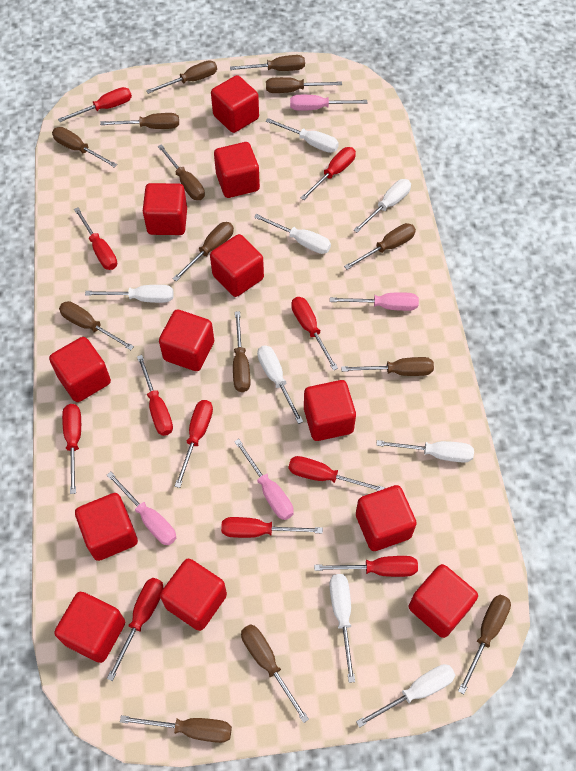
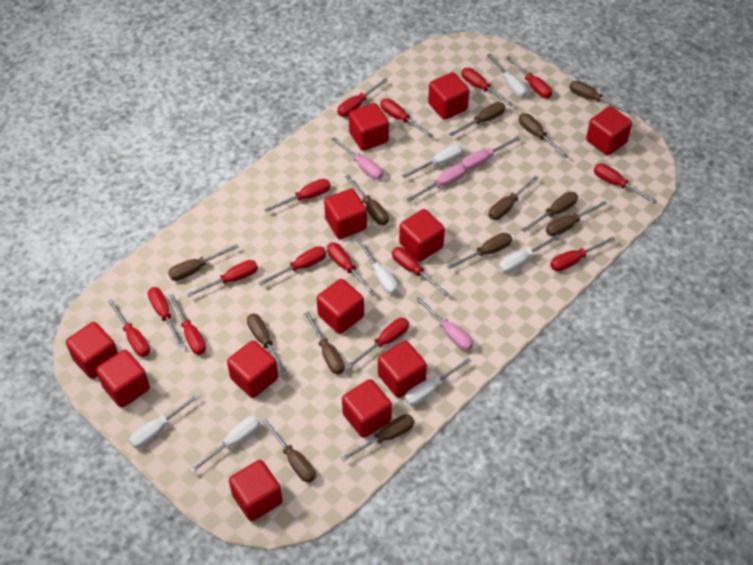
brown screwdriver: 14 -> 13
red screwdriver: 11 -> 15
white screwdriver: 8 -> 7

